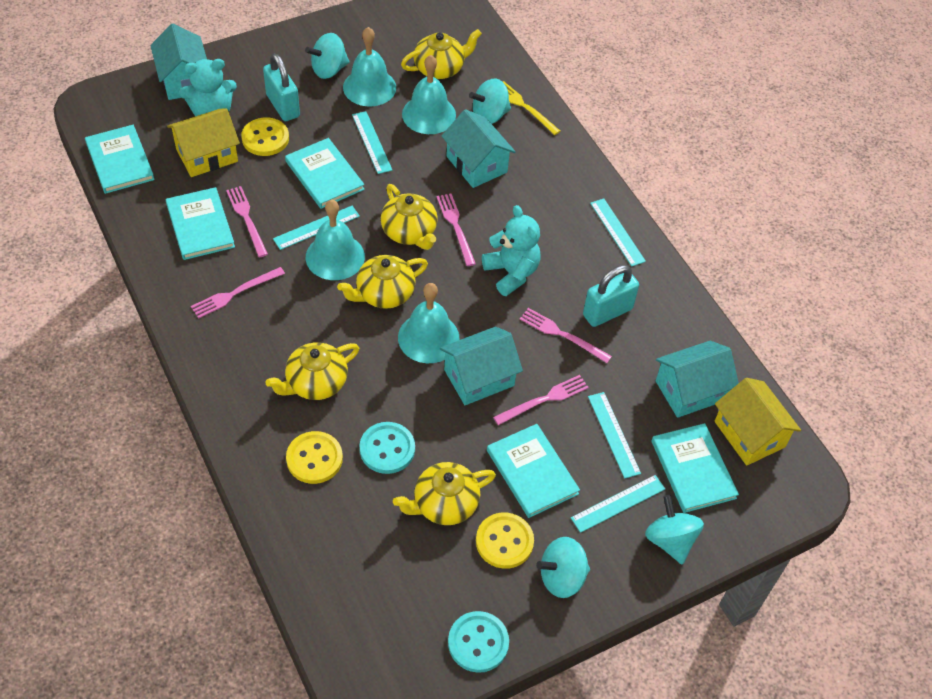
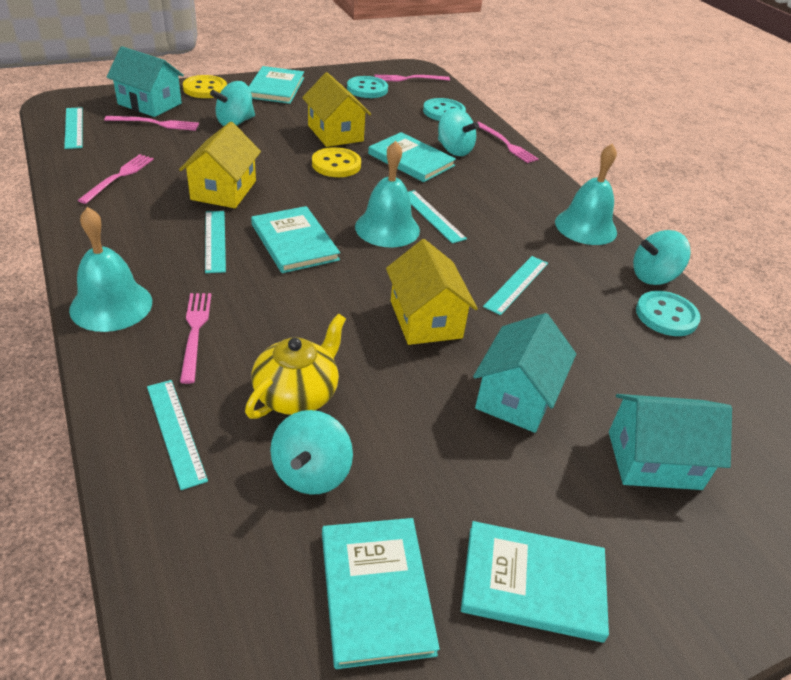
turquoise bell: 4 -> 3
turquoise button: 2 -> 3
turquoise house: 4 -> 3
turquoise padlock: 2 -> 0
turquoise teddy bear: 2 -> 0
yellow button: 3 -> 2
yellow fork: 1 -> 0
yellow house: 2 -> 3
yellow teapot: 5 -> 1

